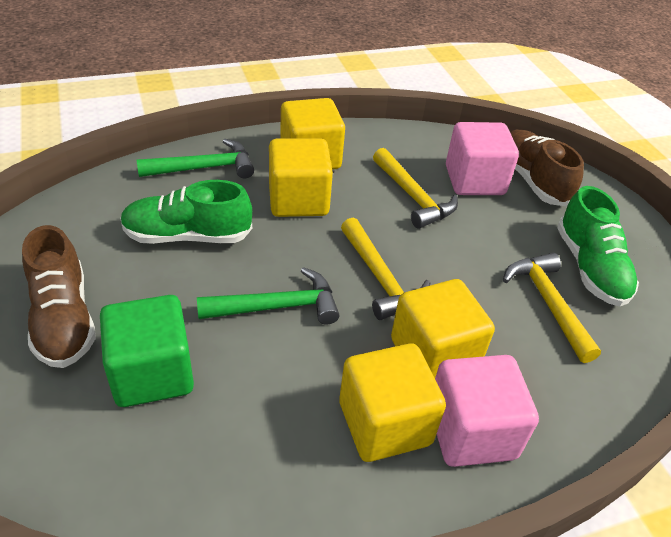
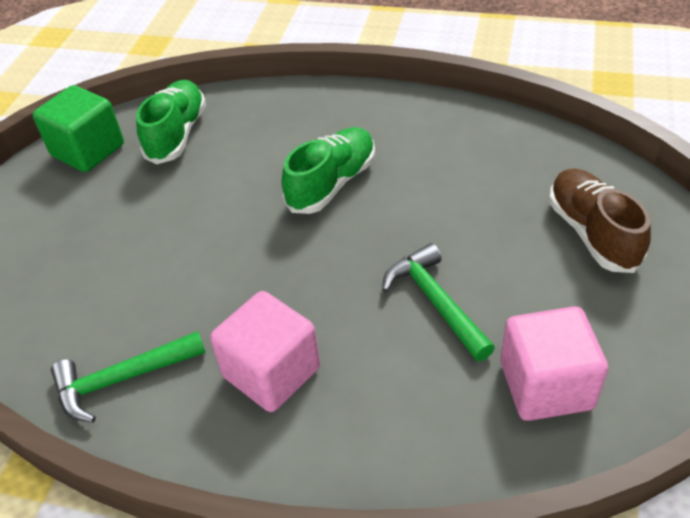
brown shoe: 2 -> 1
yellow cube: 4 -> 0
yellow hammer: 3 -> 0

